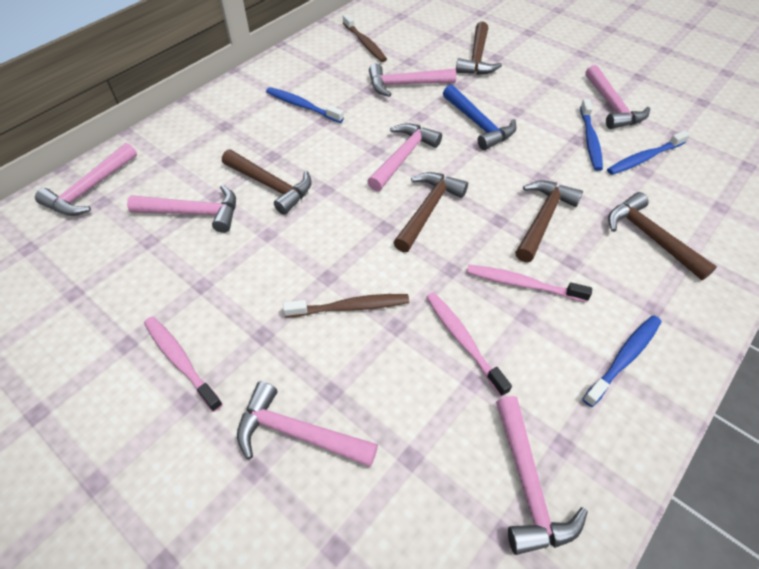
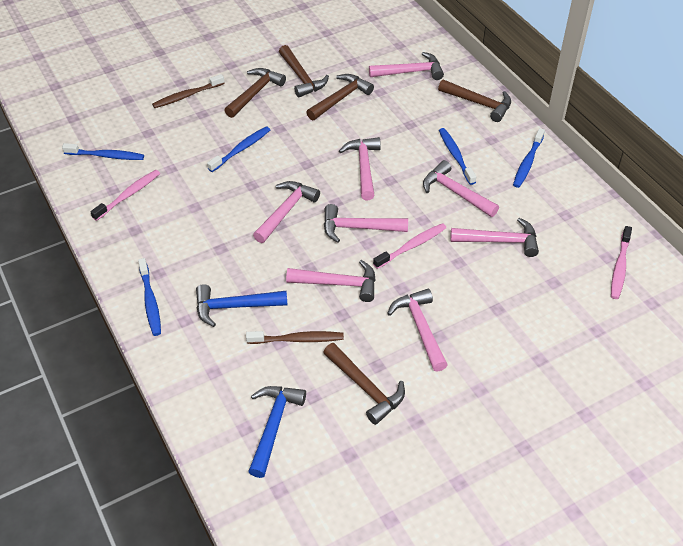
blue hammer: 1 -> 2
blue toothbrush: 4 -> 5
pink hammer: 7 -> 8

